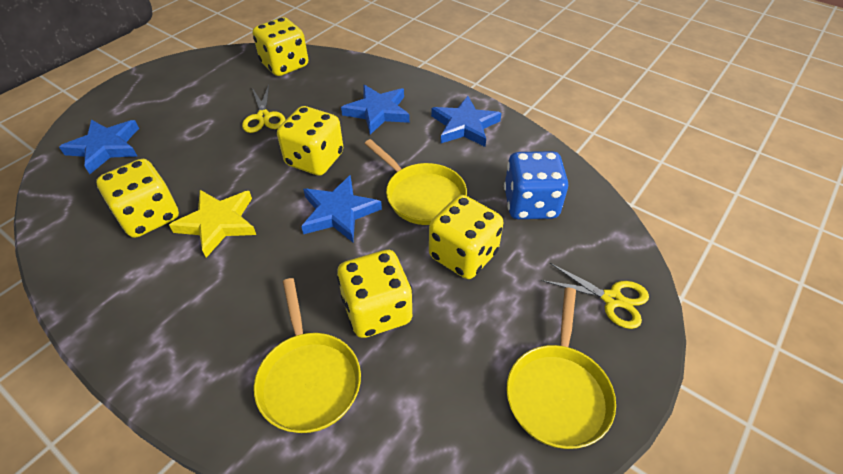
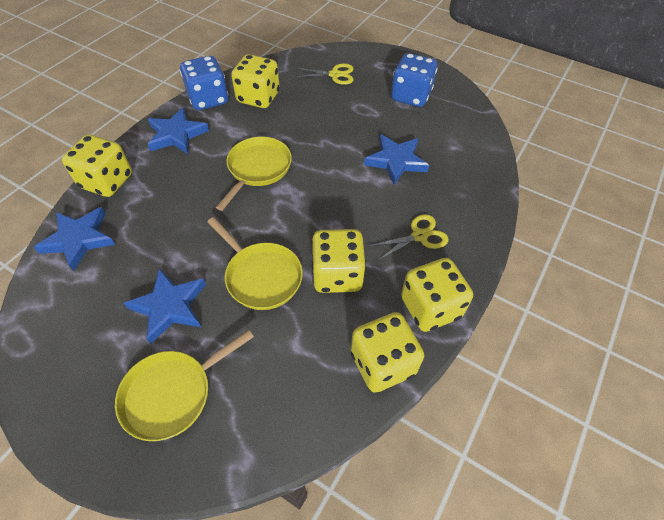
blue dice: 1 -> 2
yellow star: 1 -> 0

